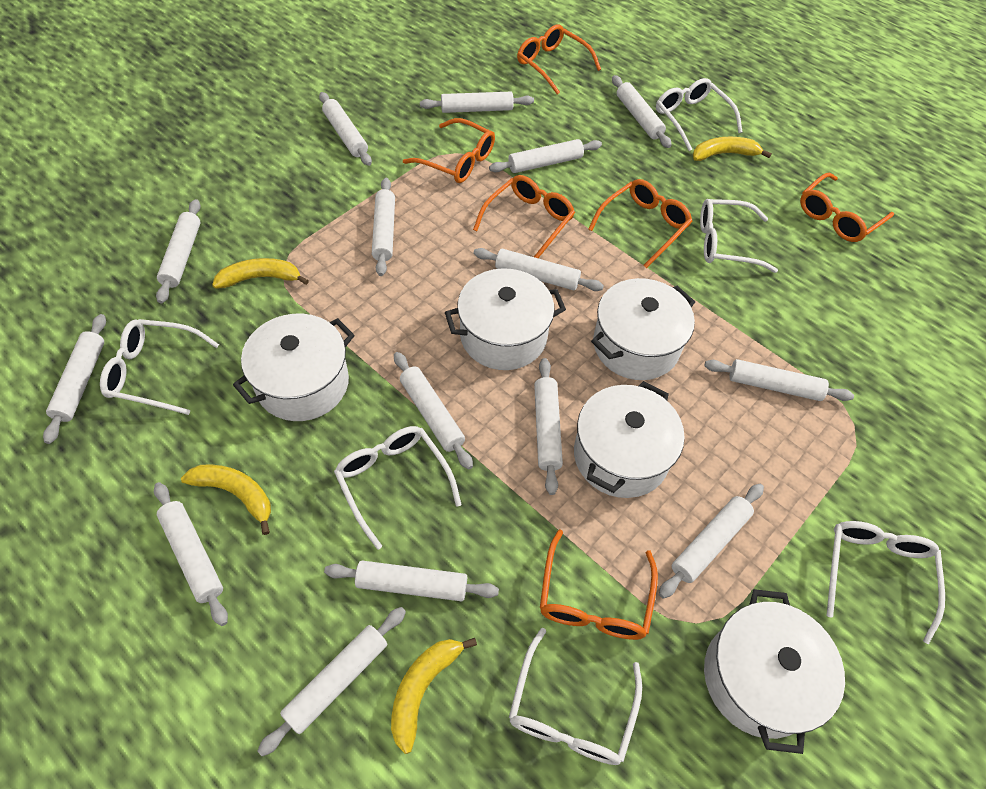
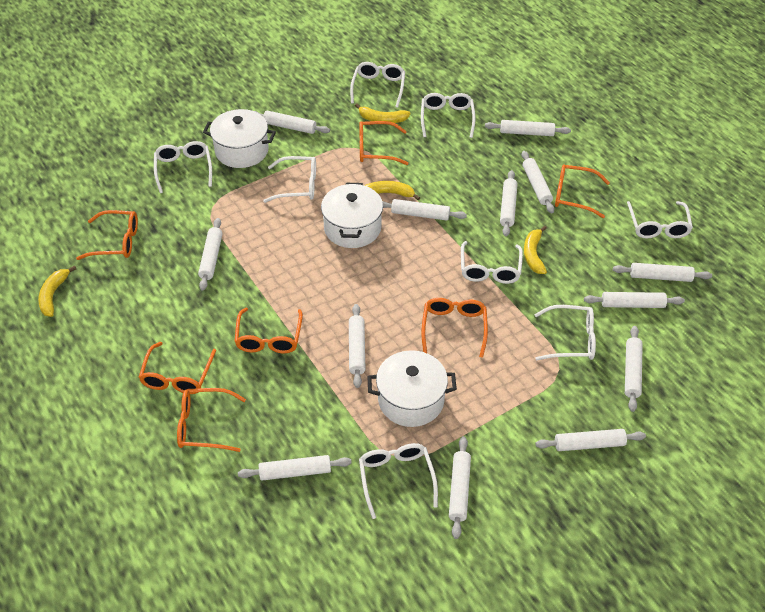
orange glasses: 6 -> 7
white glasses: 6 -> 8
white pot: 5 -> 3
white rolling pin: 15 -> 13

